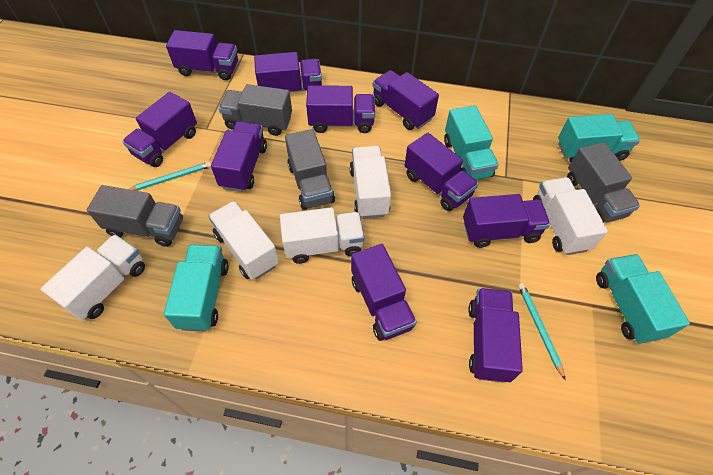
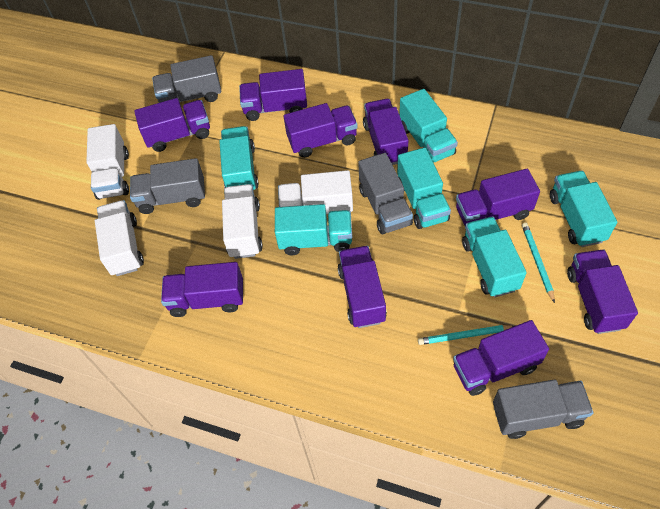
purple truck: 10 -> 9
turquoise truck: 4 -> 6
white truck: 5 -> 4

